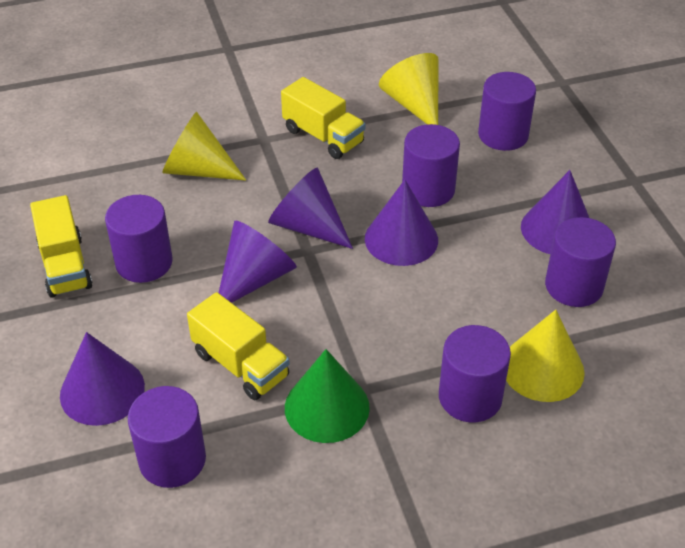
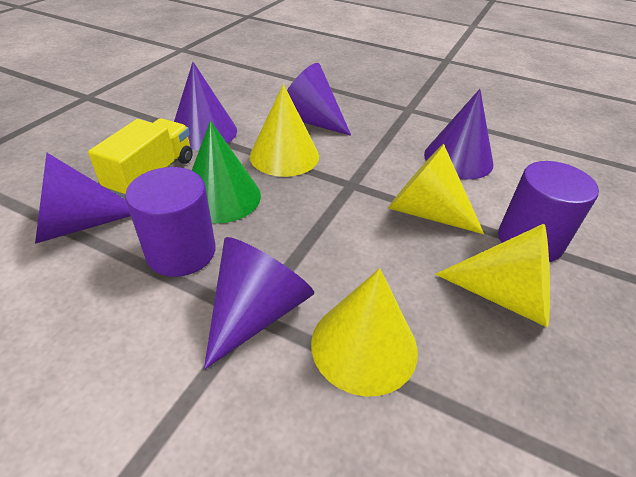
purple cylinder: 6 -> 2
yellow cone: 3 -> 4
yellow truck: 3 -> 1

